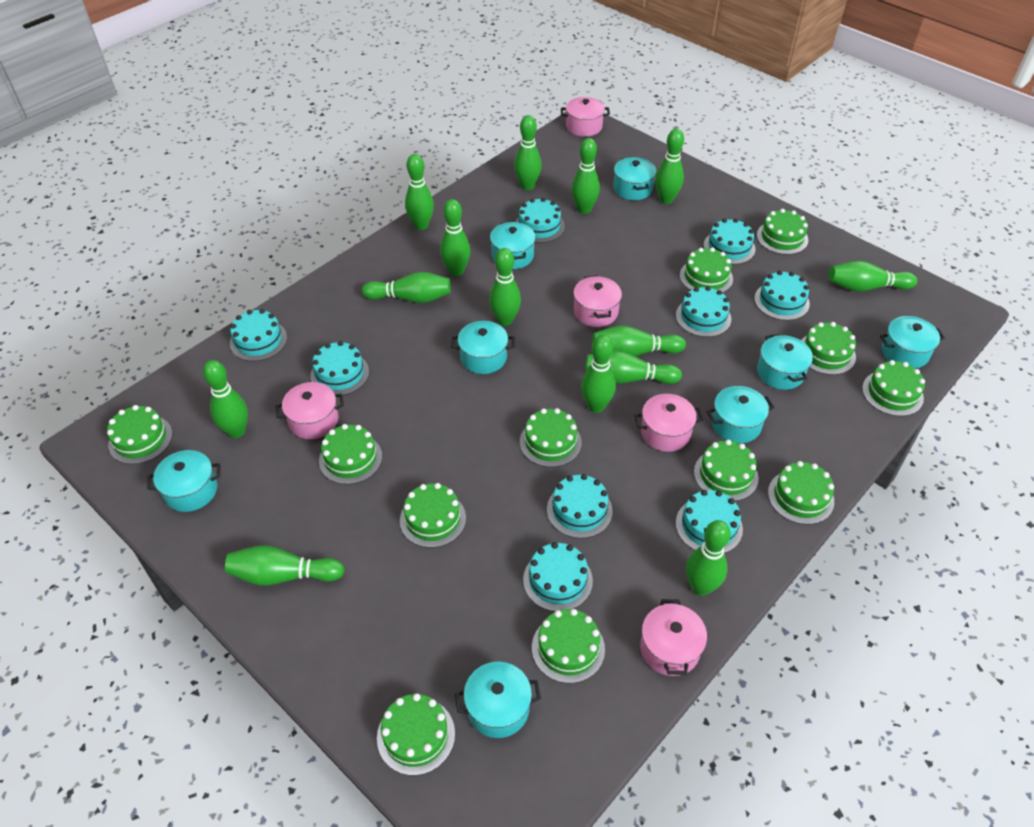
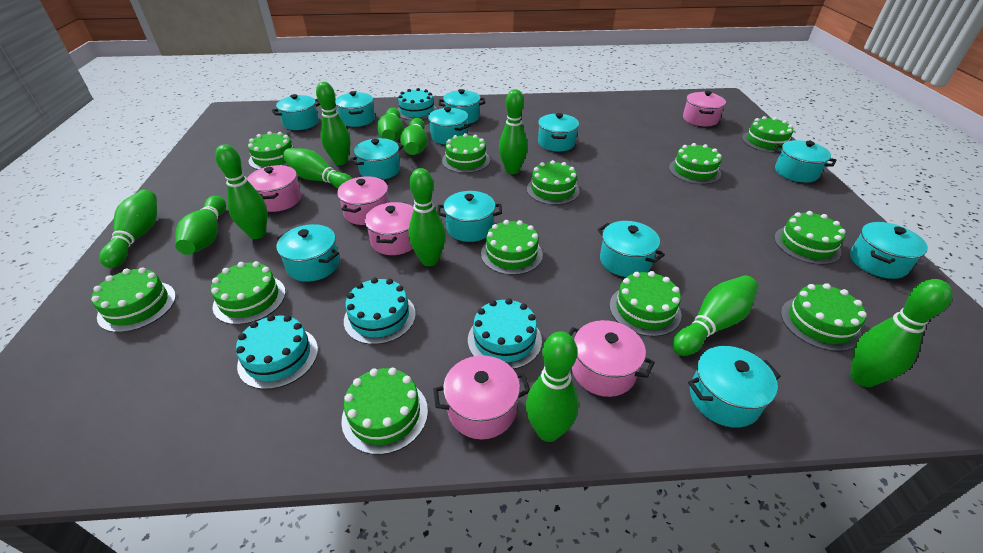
green bowling pin: 14 -> 12
pink pot: 5 -> 6
turquoise cake: 9 -> 4
turquoise pot: 8 -> 12

